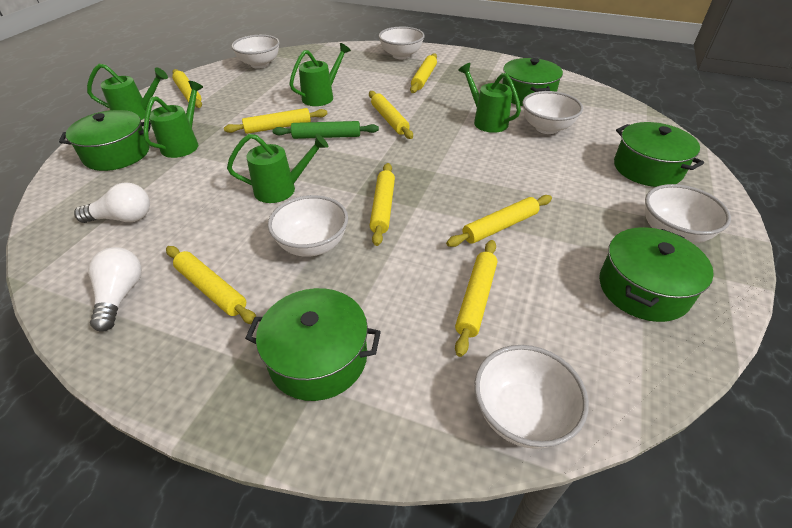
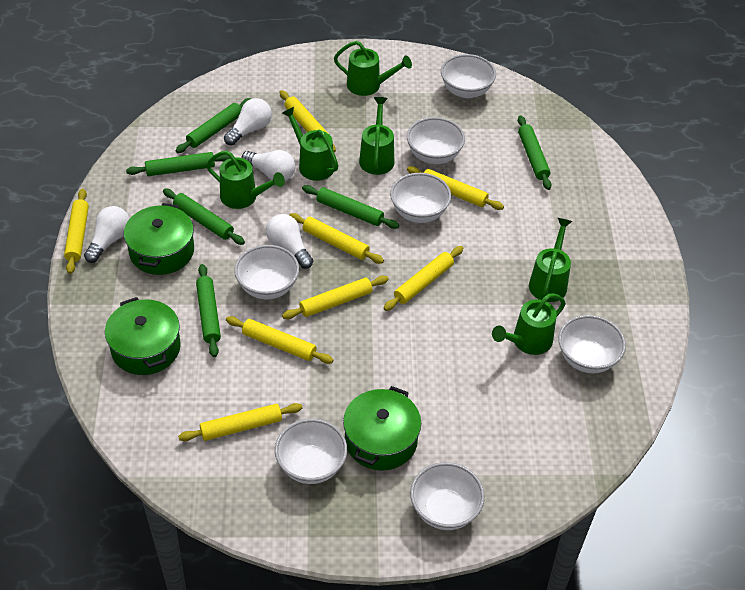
green pot: 5 -> 3
green rolling pin: 1 -> 6
green watering can: 5 -> 6
white bowl: 6 -> 7
white light bulb: 2 -> 4

